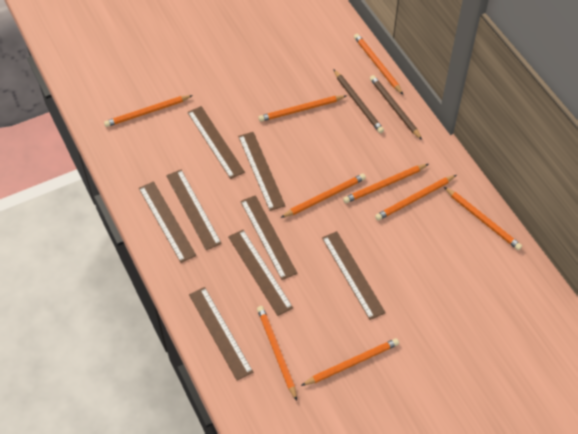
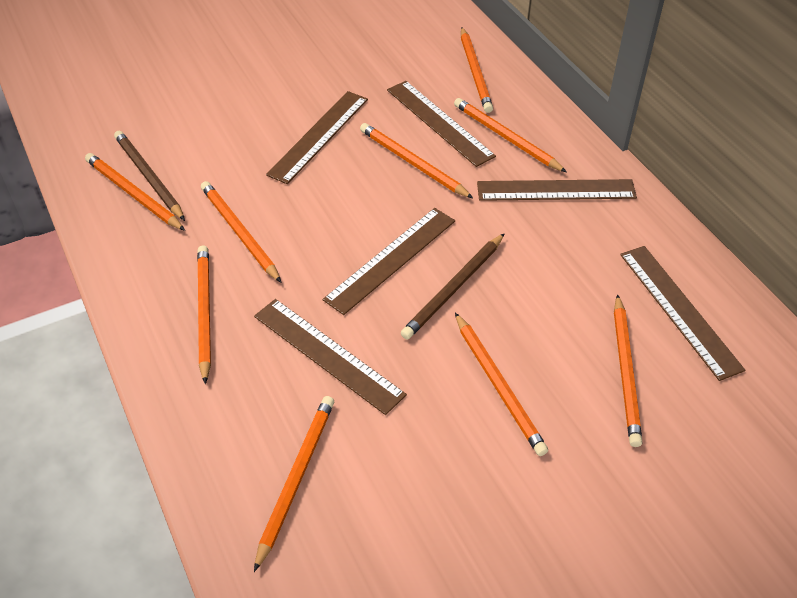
brown ruler: 8 -> 6

